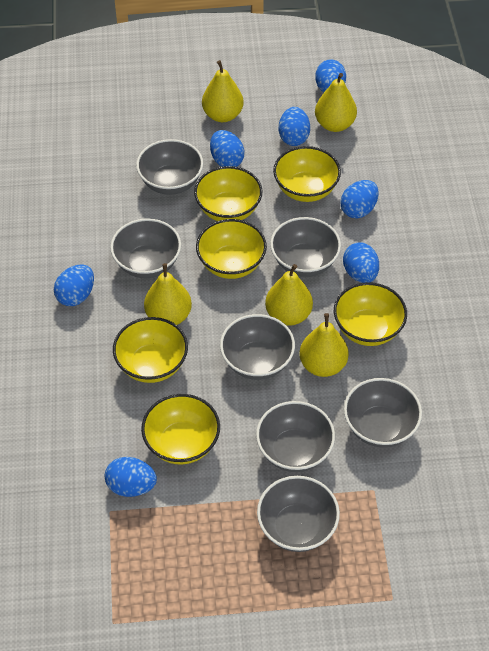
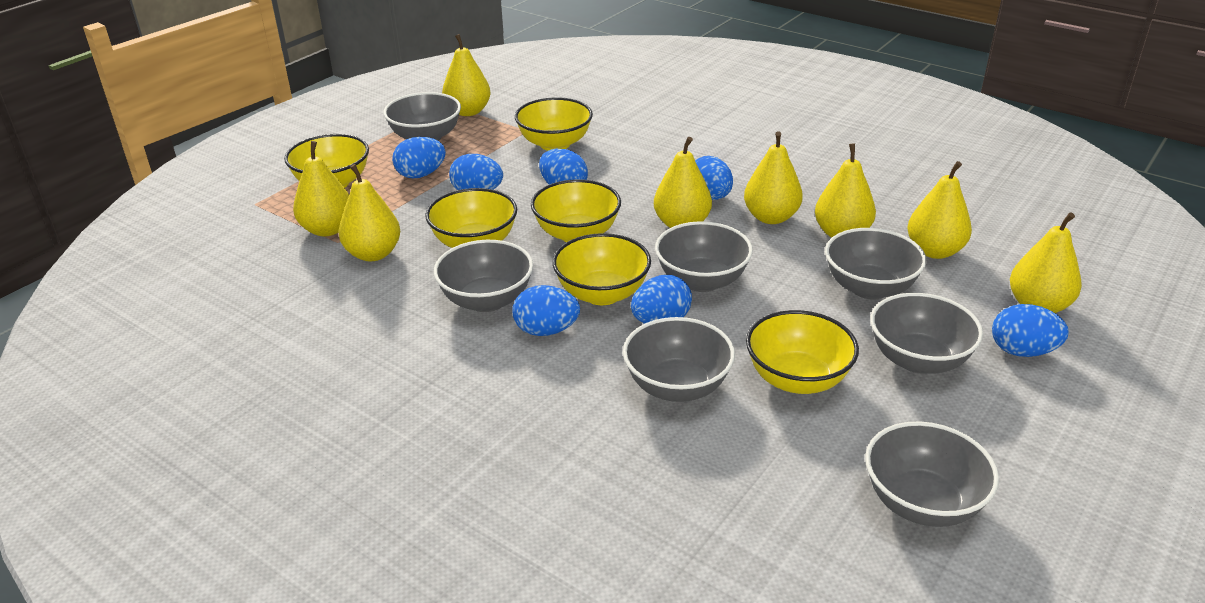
yellow pear: 5 -> 8

